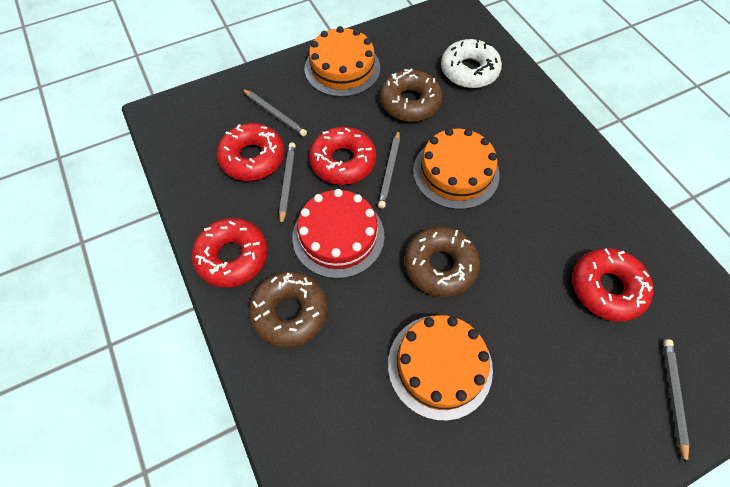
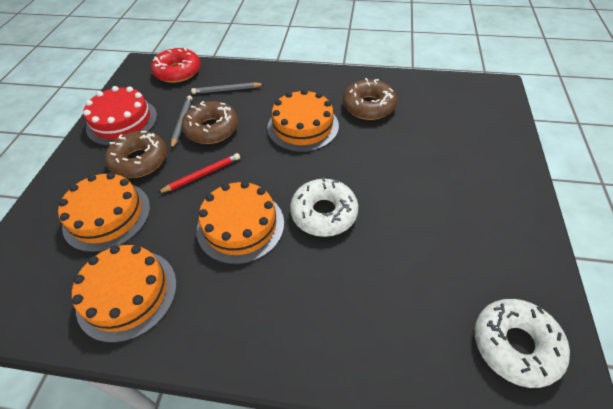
grey pencil: 4 -> 2
orange cake: 3 -> 4
red donut: 4 -> 1
red pencil: 0 -> 1
white donut: 1 -> 2

